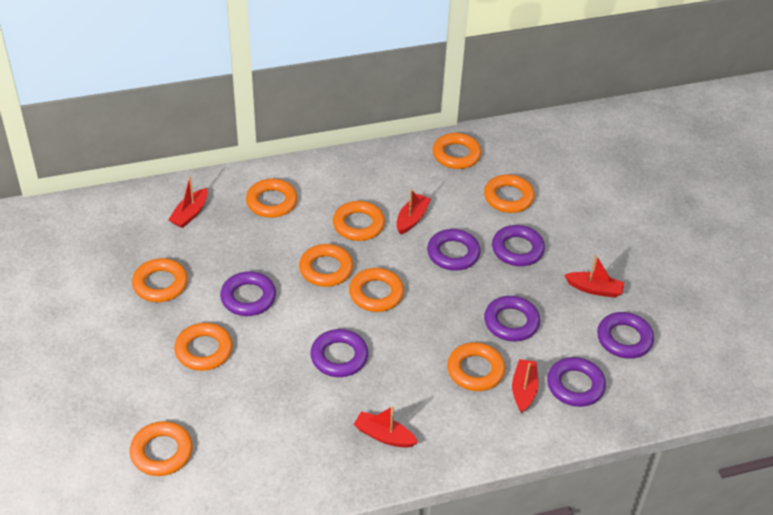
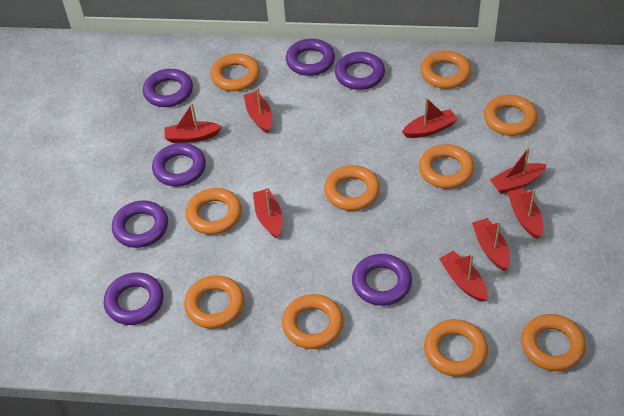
red boat: 5 -> 8

